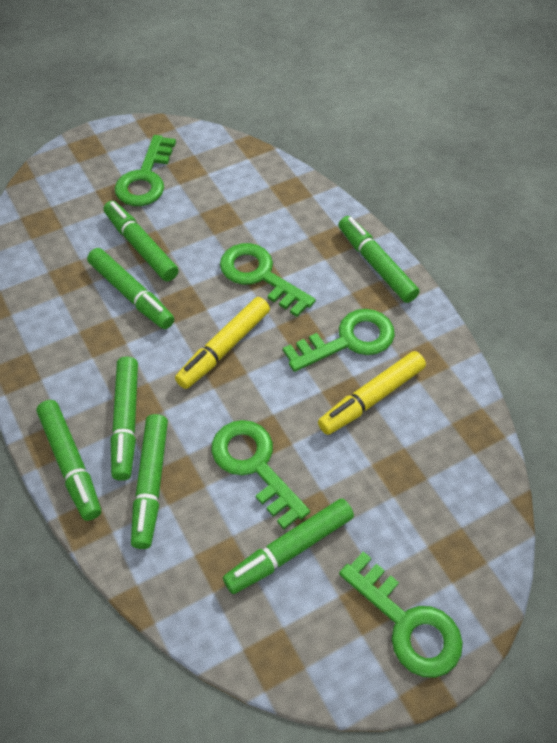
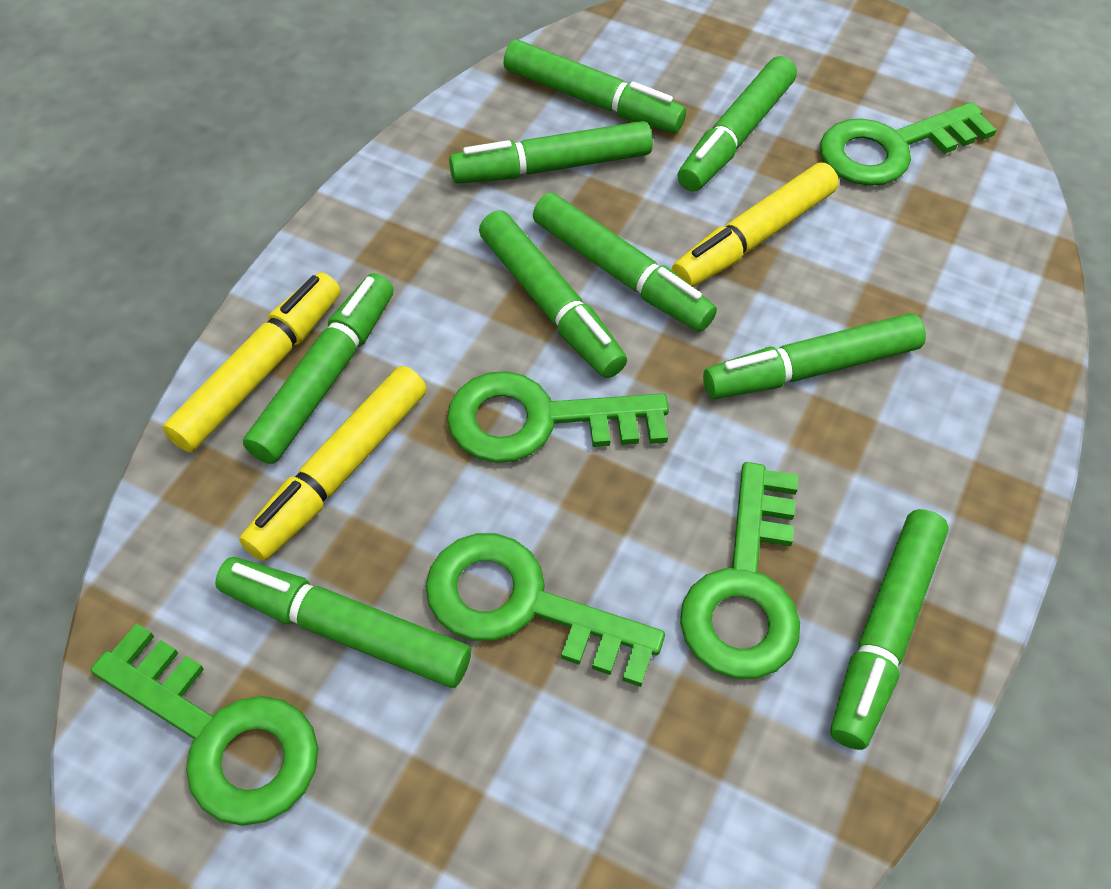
green marker: 7 -> 9
yellow marker: 2 -> 3

